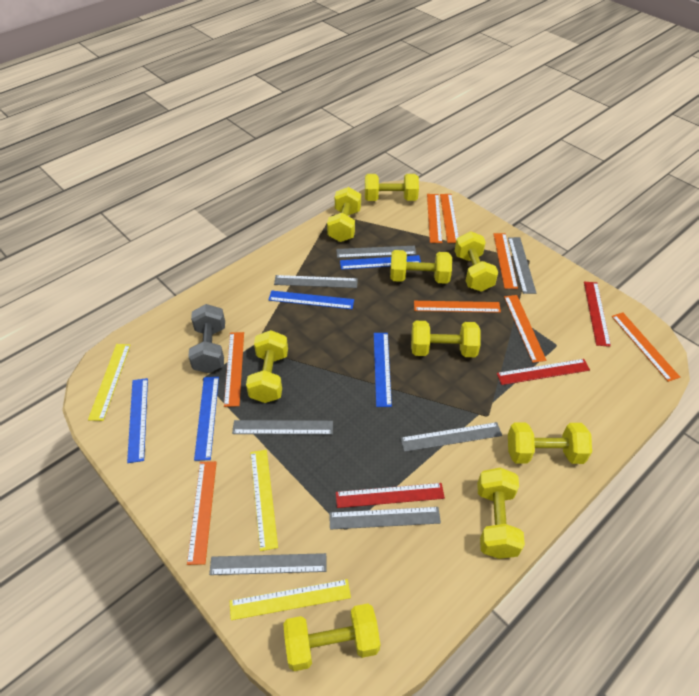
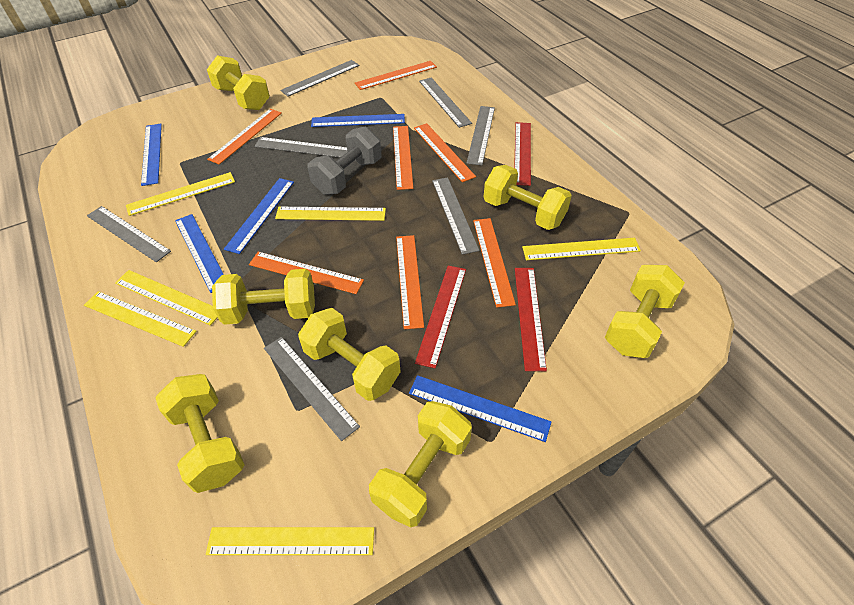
orange ruler: 8 -> 7
yellow dumbbell: 9 -> 7
yellow ruler: 3 -> 6

